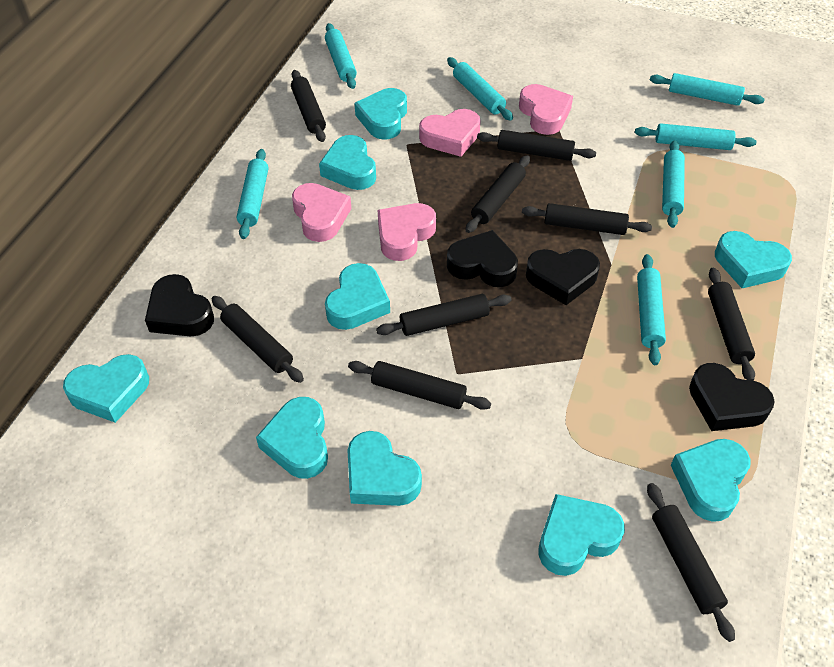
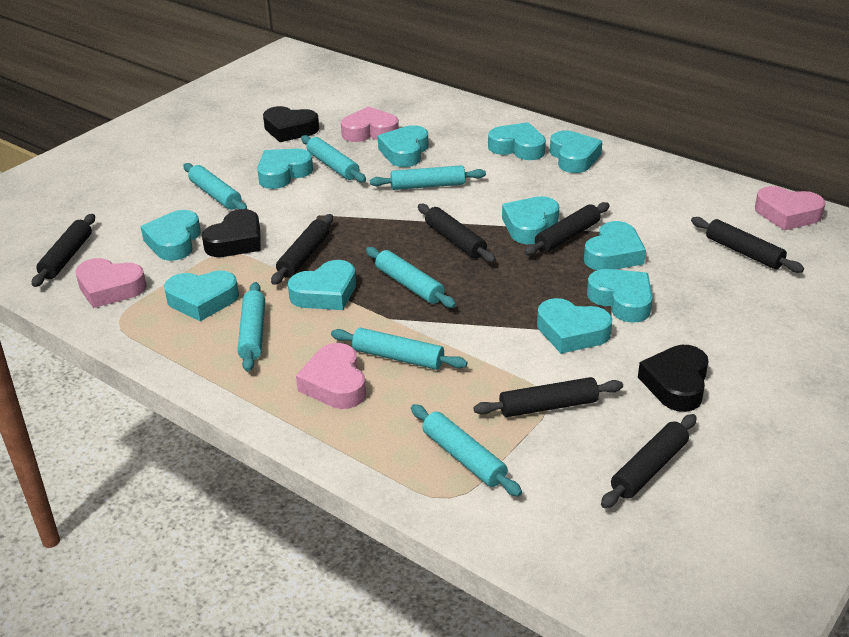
black heart: 4 -> 3
black rolling pin: 9 -> 7
turquoise heart: 9 -> 11

